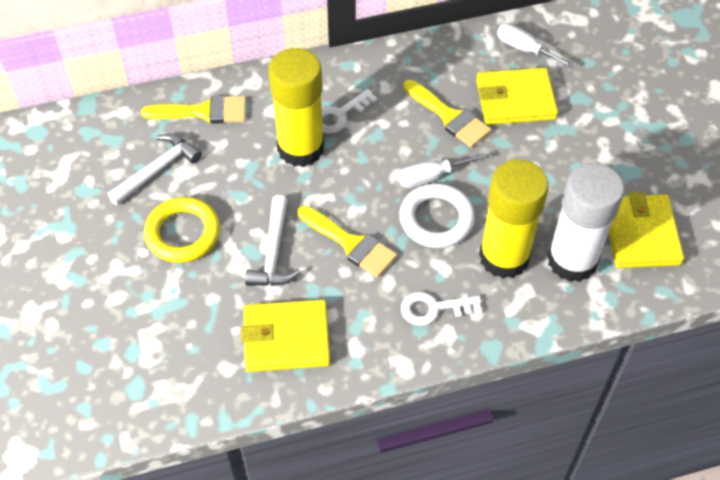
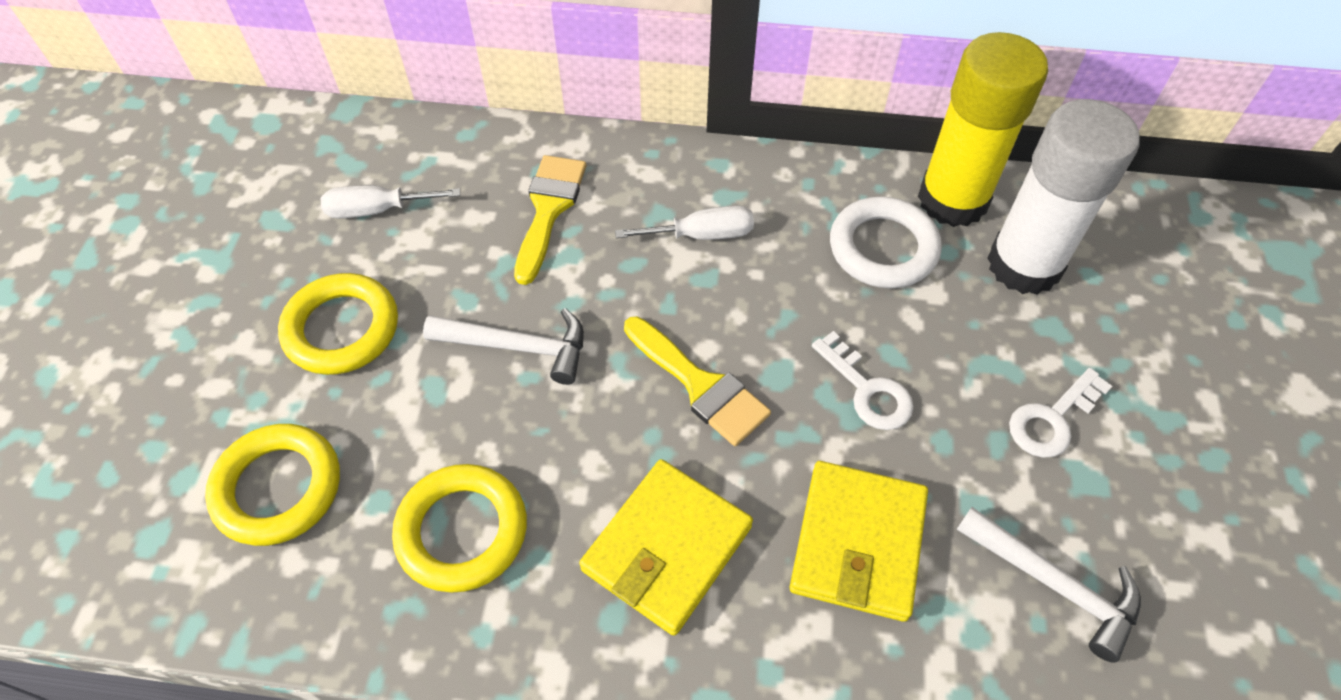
yellow brush: 3 -> 2
yellow glue stick: 2 -> 1
yellow ring: 1 -> 3
yellow wallet: 3 -> 2

